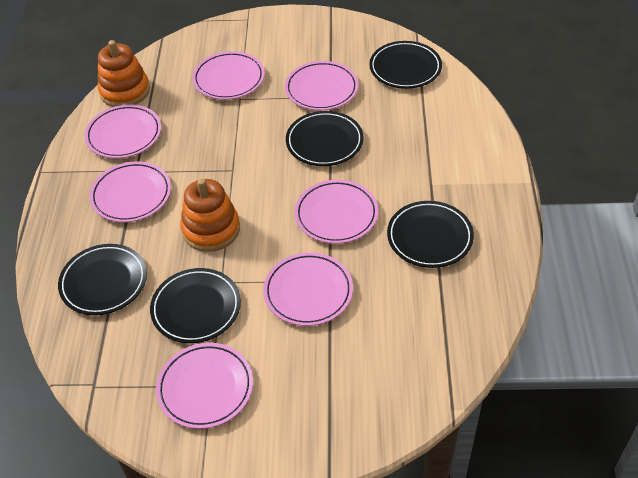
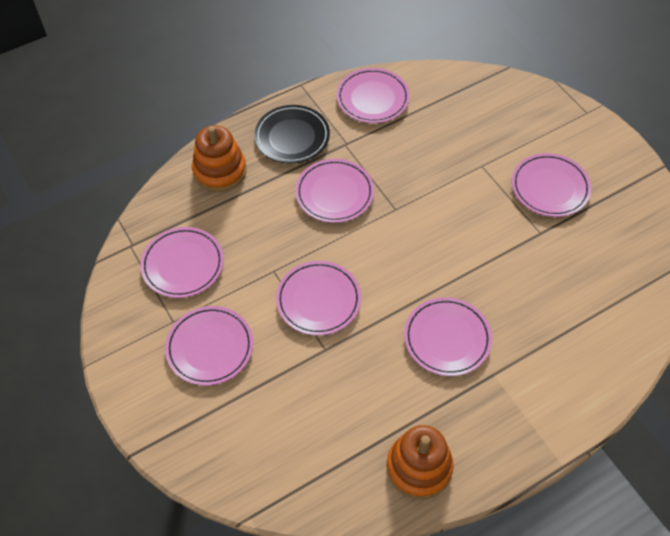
black plate: 5 -> 1

